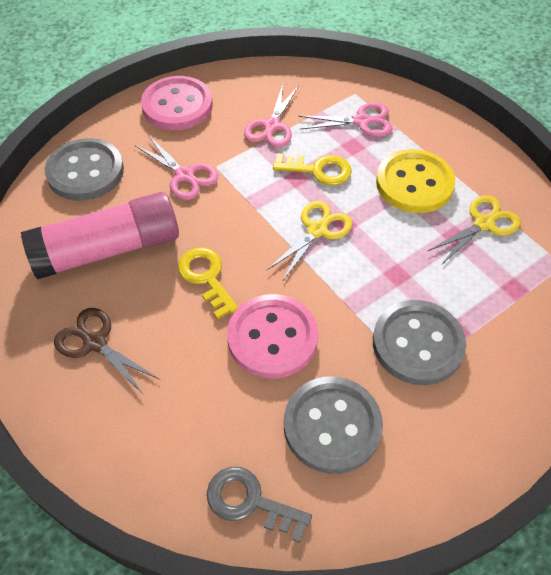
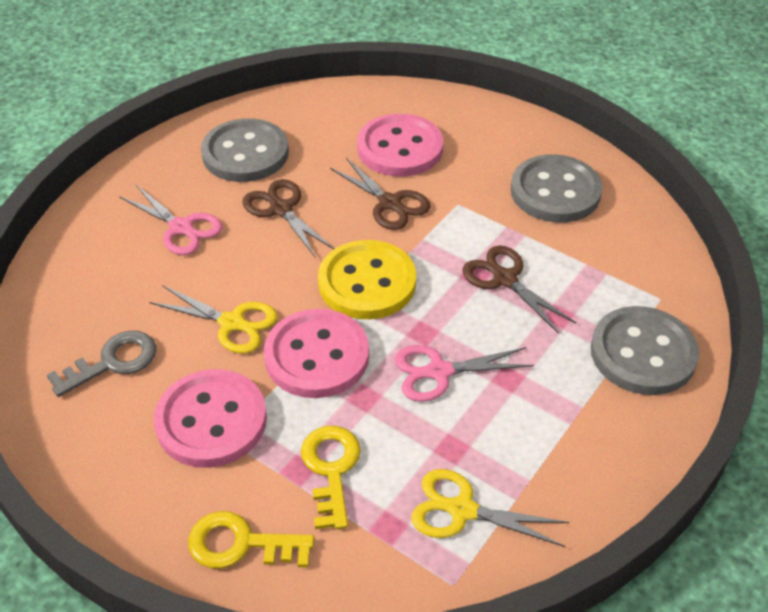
brown scissors: 1 -> 3
pink button: 2 -> 3
pink glue stick: 1 -> 0
pink scissors: 3 -> 2

